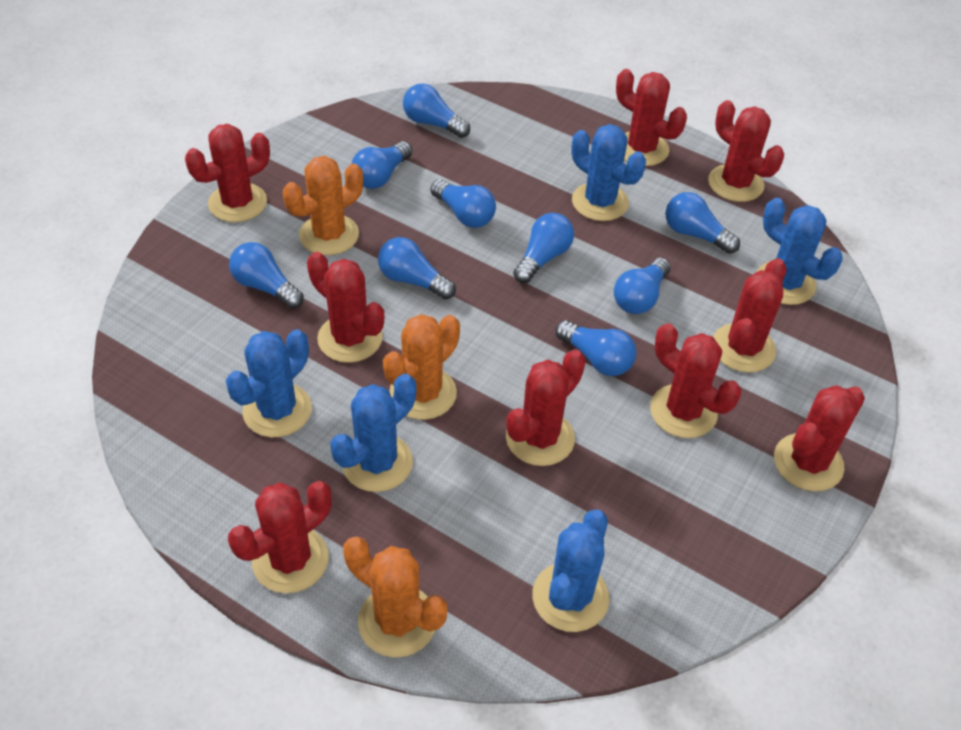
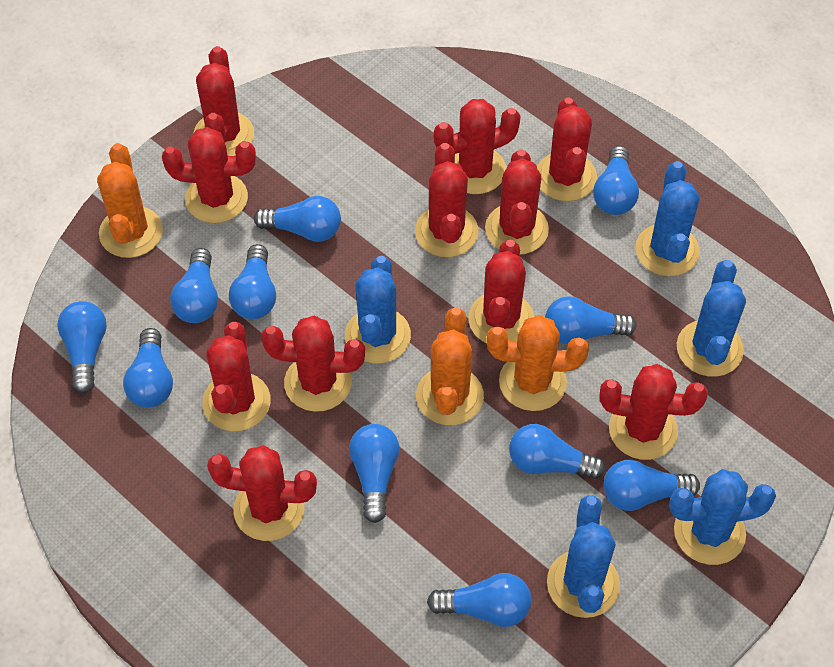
blue light bulb: 9 -> 11
red cactus: 9 -> 11

